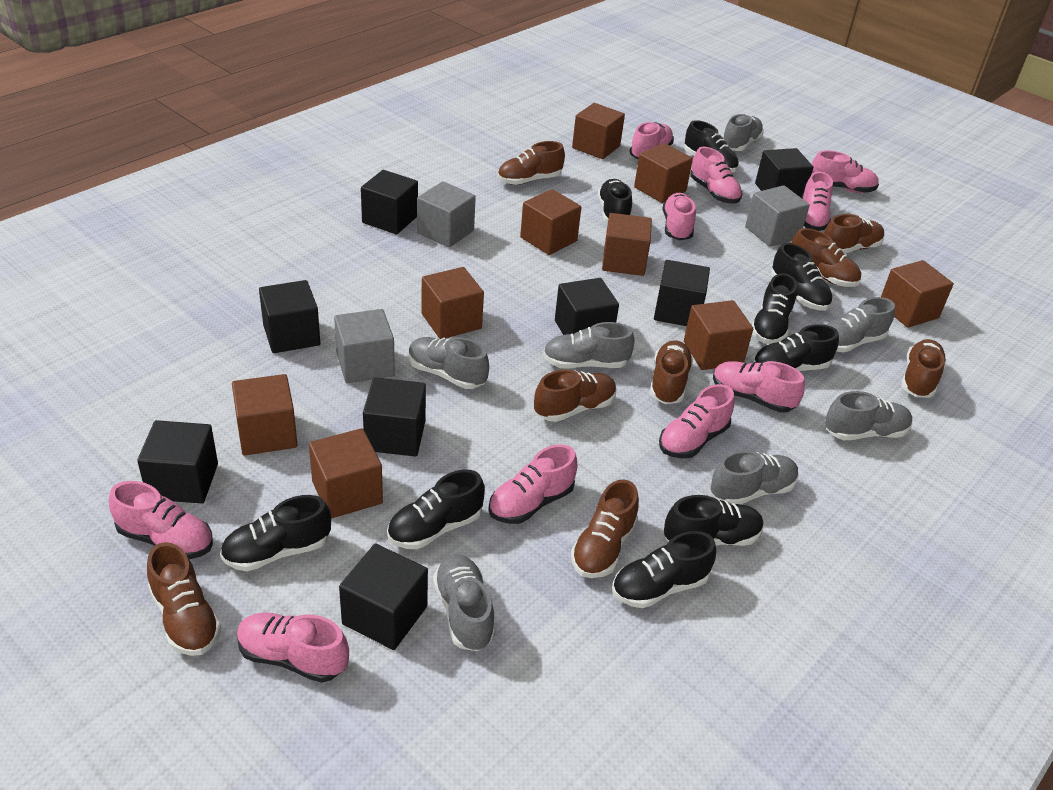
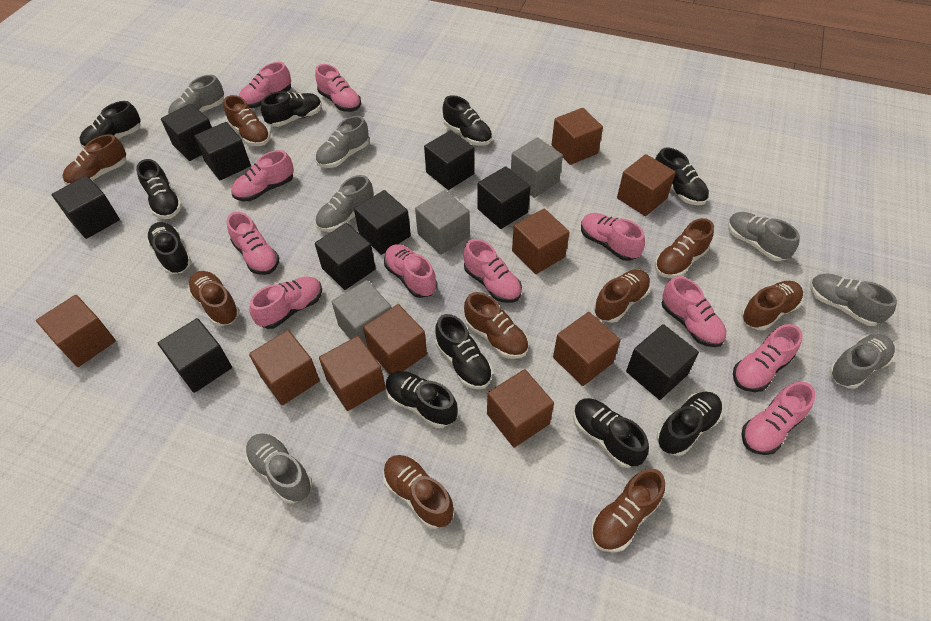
black cube: 8 -> 9
black shoe: 9 -> 10
brown shoe: 8 -> 9
pink shoe: 10 -> 11

